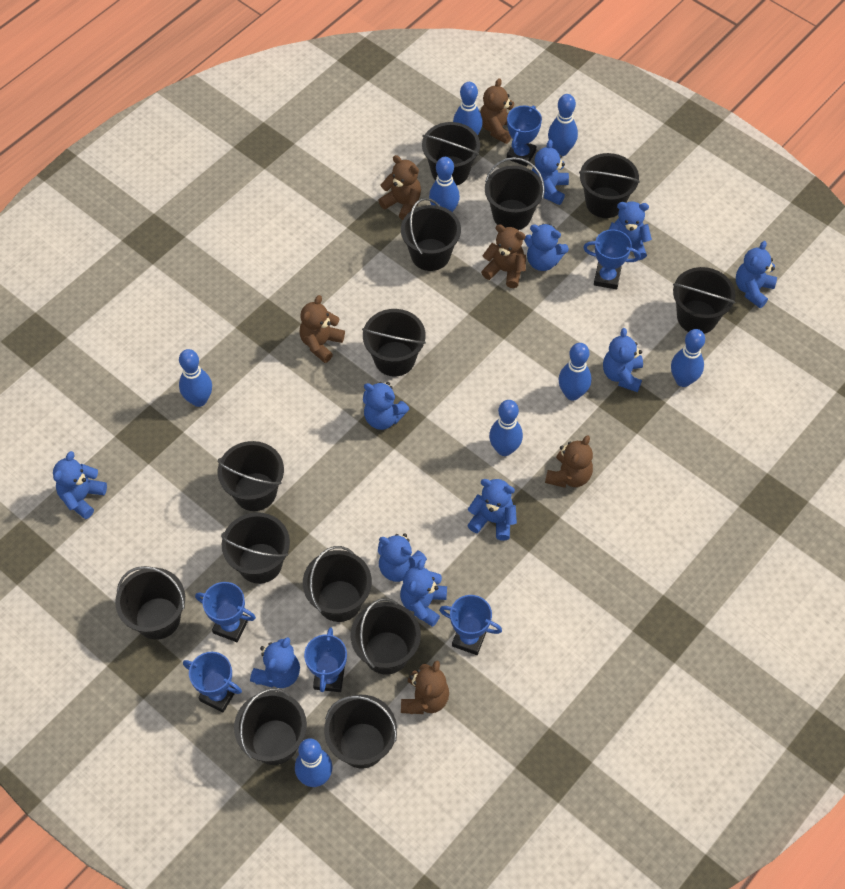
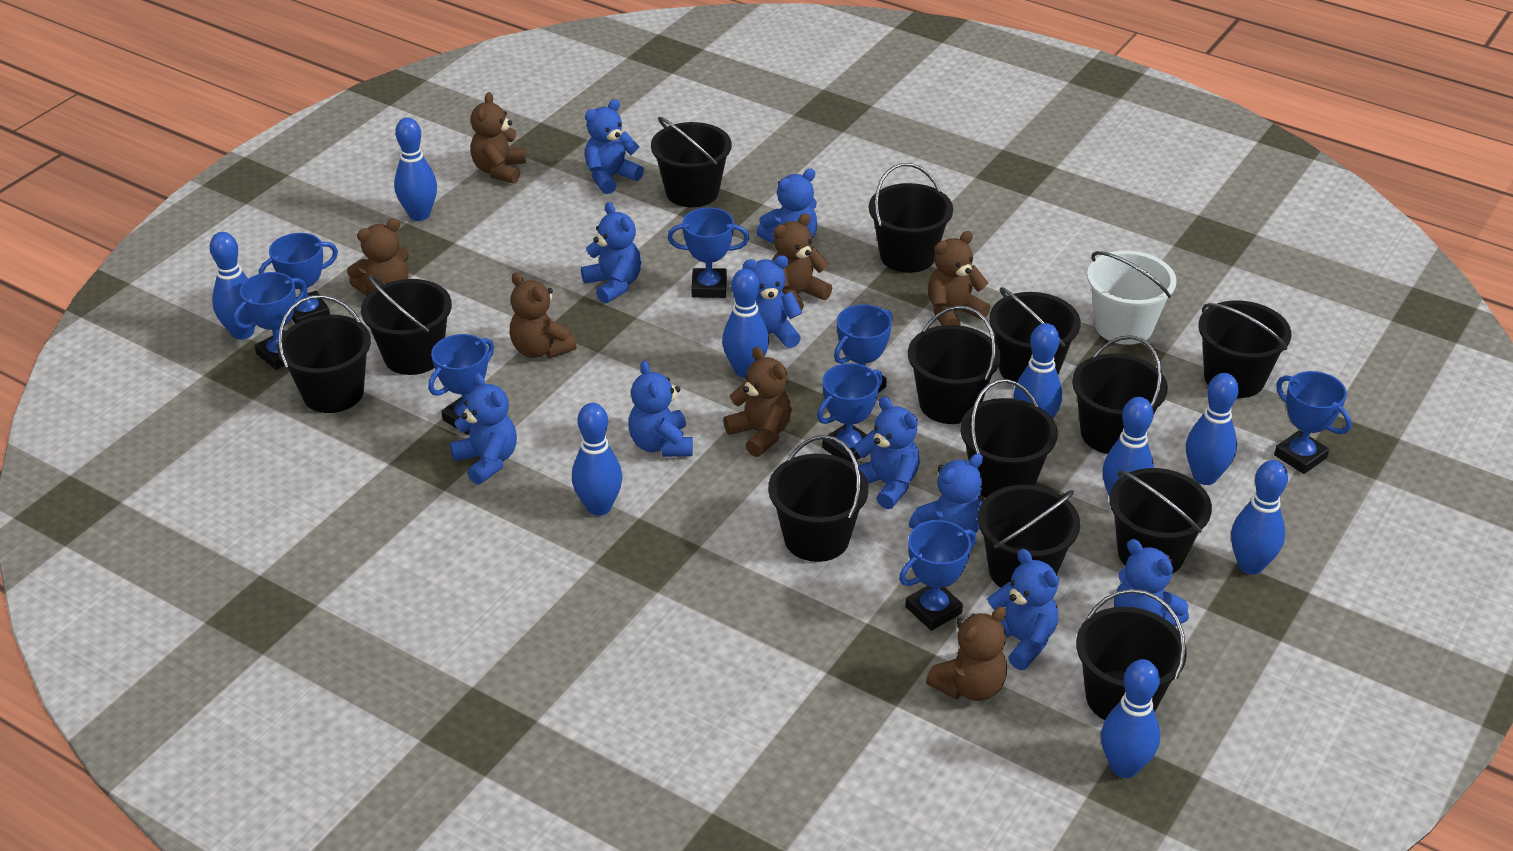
blue bowling pin: 8 -> 9
blue teddy bear: 11 -> 10
blue trophy: 6 -> 8
brown teddy bear: 6 -> 7
white bucket: 0 -> 1

